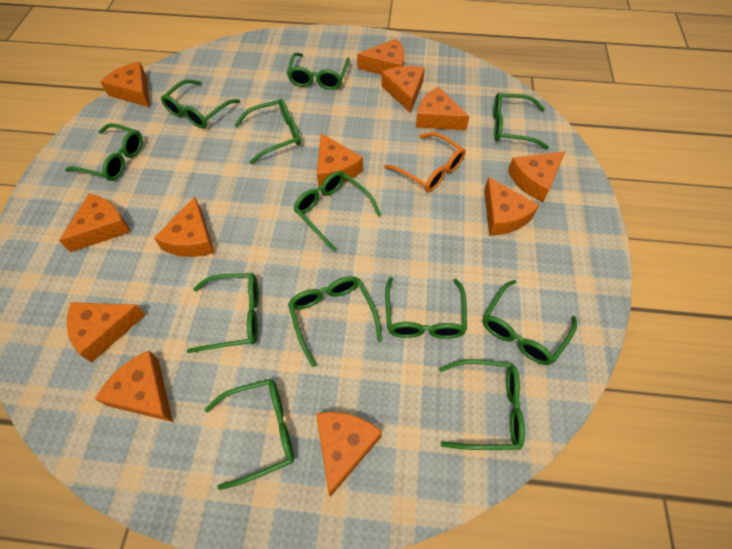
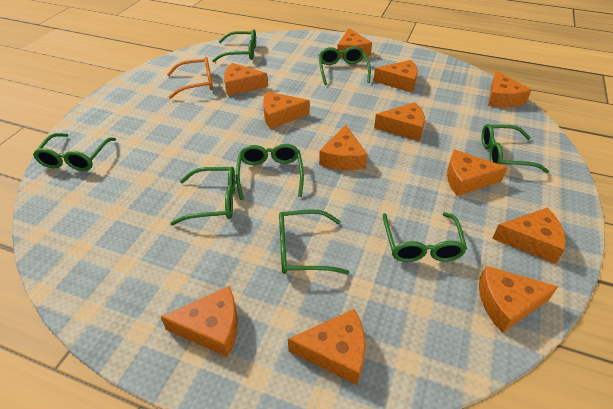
green glasses: 12 -> 8

